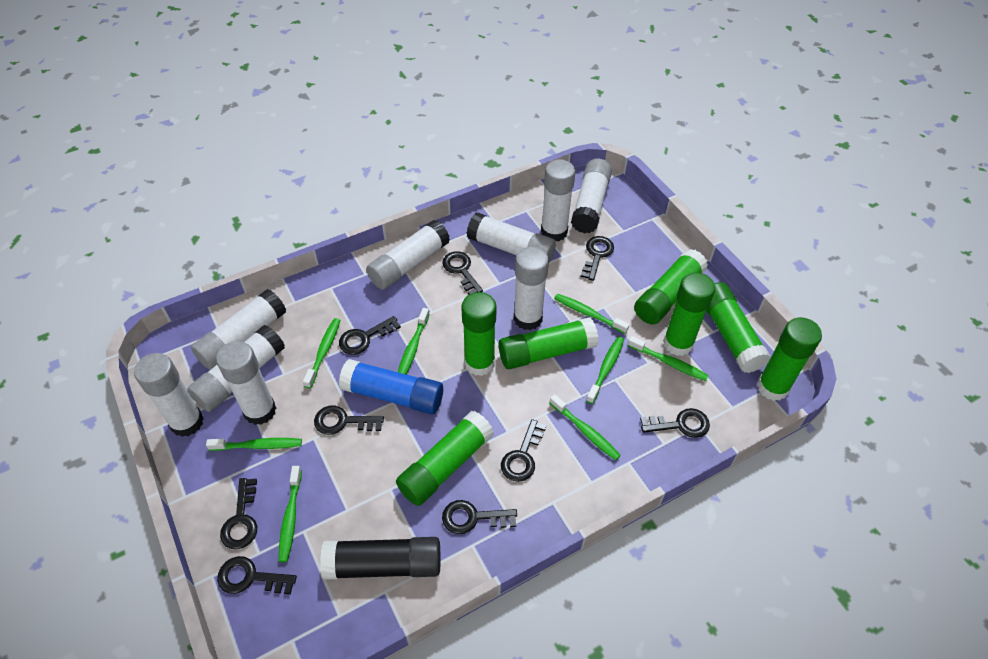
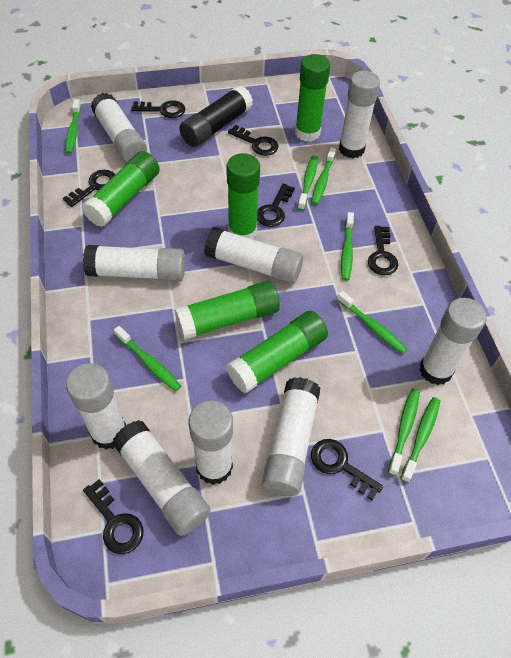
black key: 9 -> 7
blue glue stick: 1 -> 0
green glue stick: 7 -> 5

